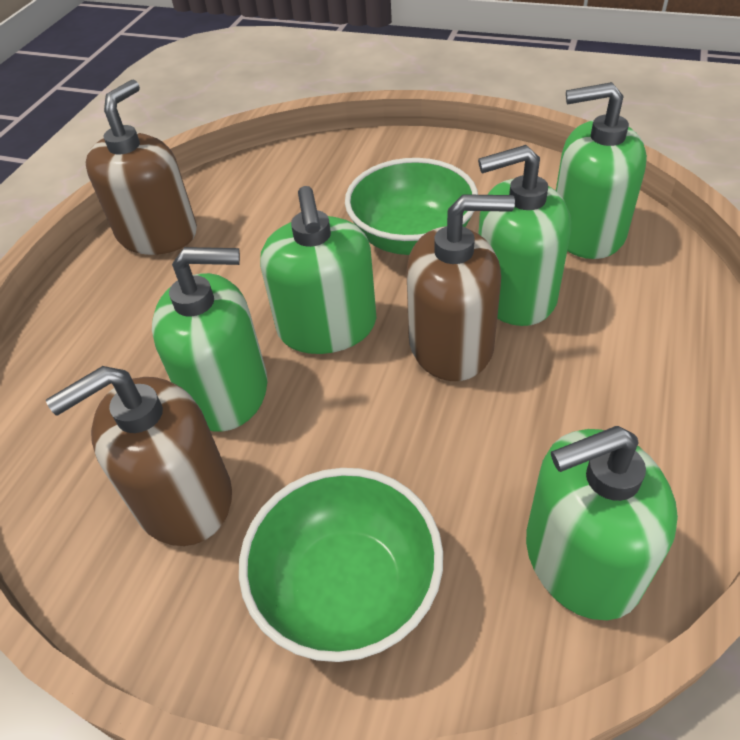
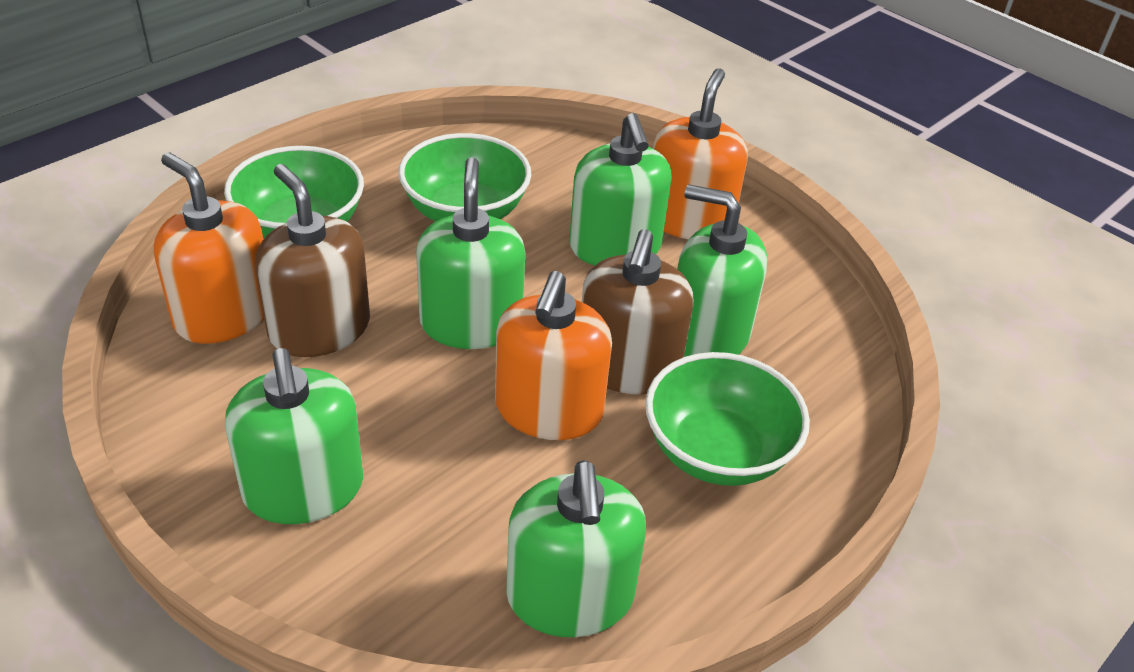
brown soap dispenser: 3 -> 2
green bowl: 2 -> 3
orange soap dispenser: 0 -> 3

